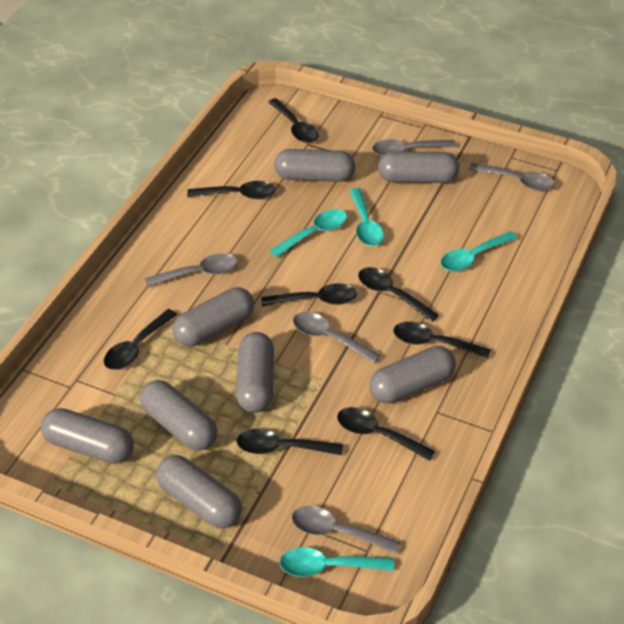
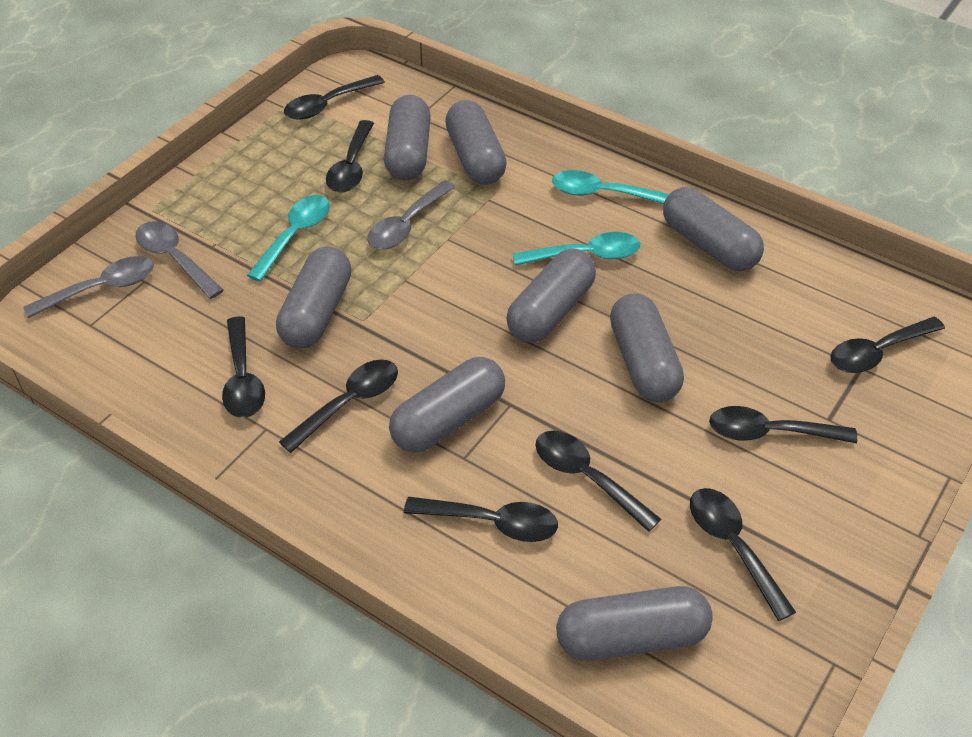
black spoon: 8 -> 9
grey spoon: 5 -> 3
turquoise spoon: 4 -> 3

